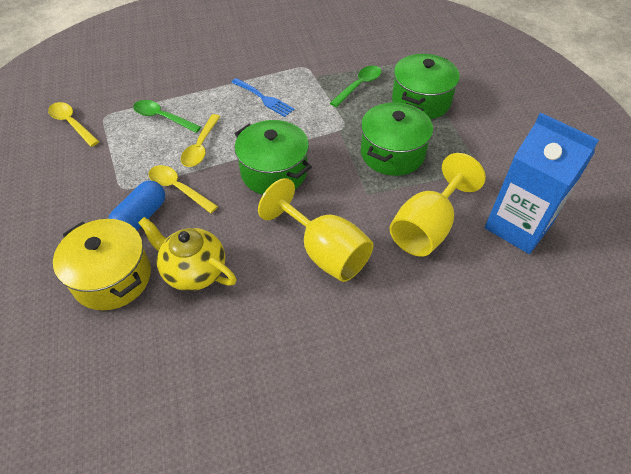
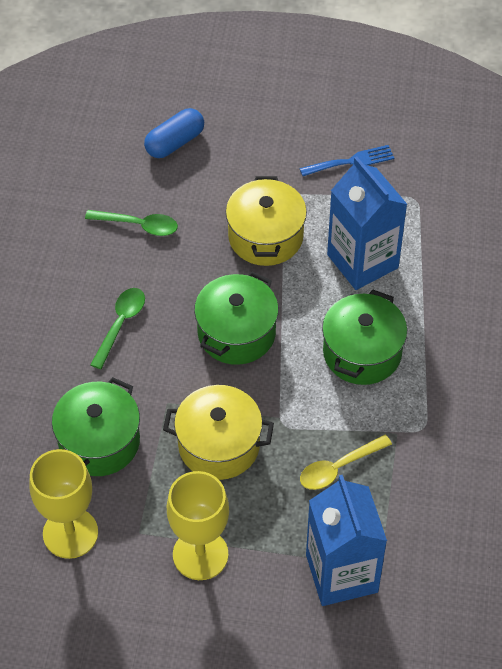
blue carton: 1 -> 2
yellow pot: 1 -> 2
yellow spoon: 3 -> 1
yellow teapot: 1 -> 0

